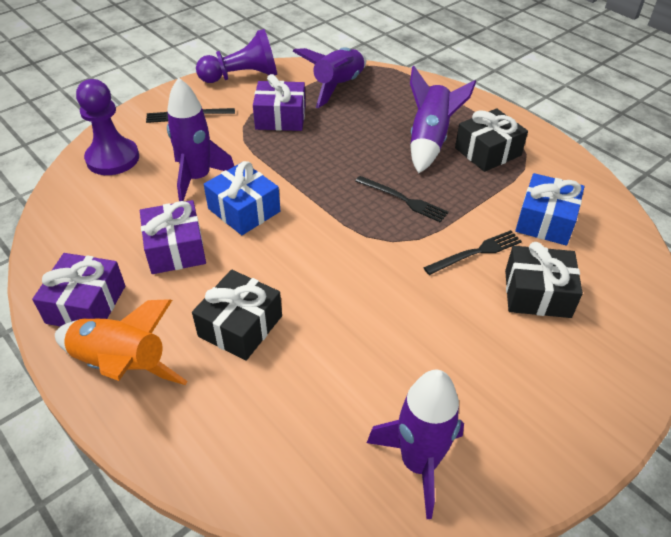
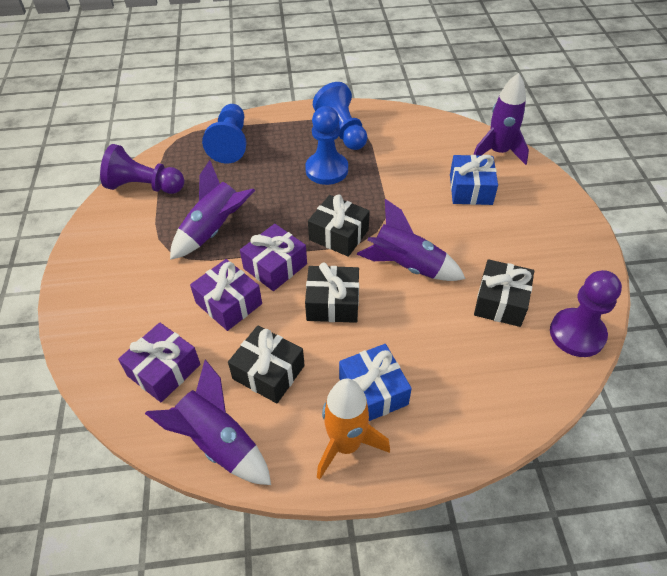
black fork: 3 -> 0
black gift: 3 -> 4
blue pawn: 0 -> 3

